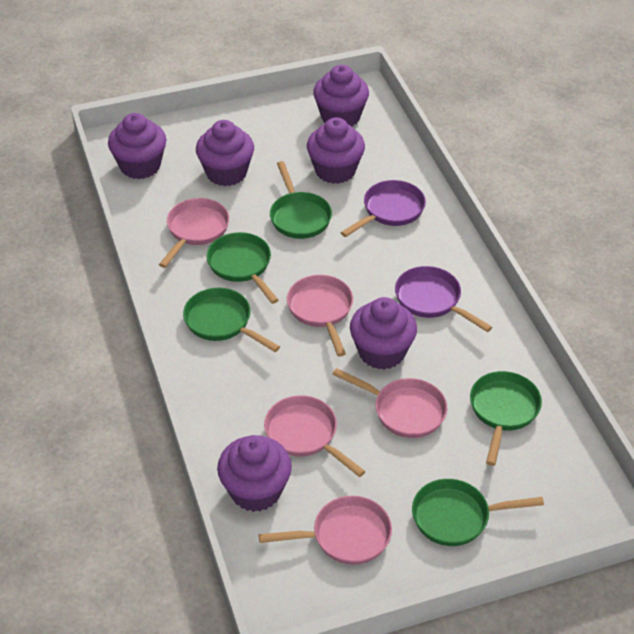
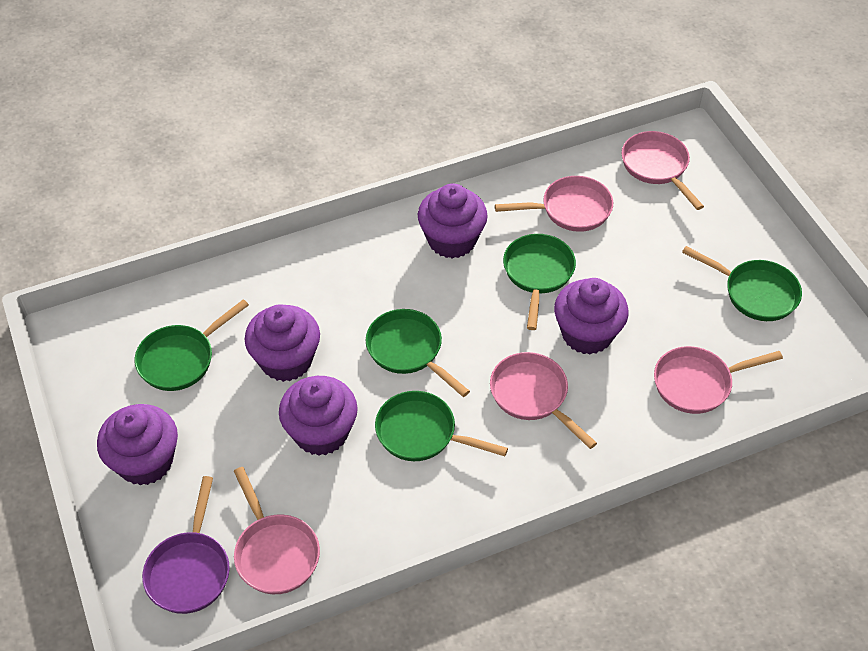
purple cupcake: 6 -> 5
purple pan: 2 -> 1

